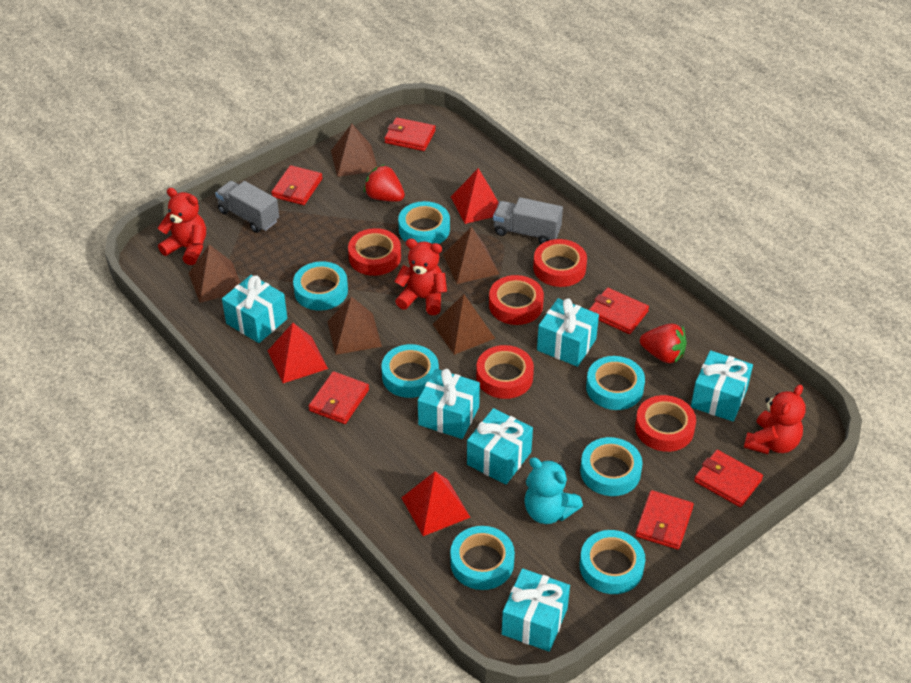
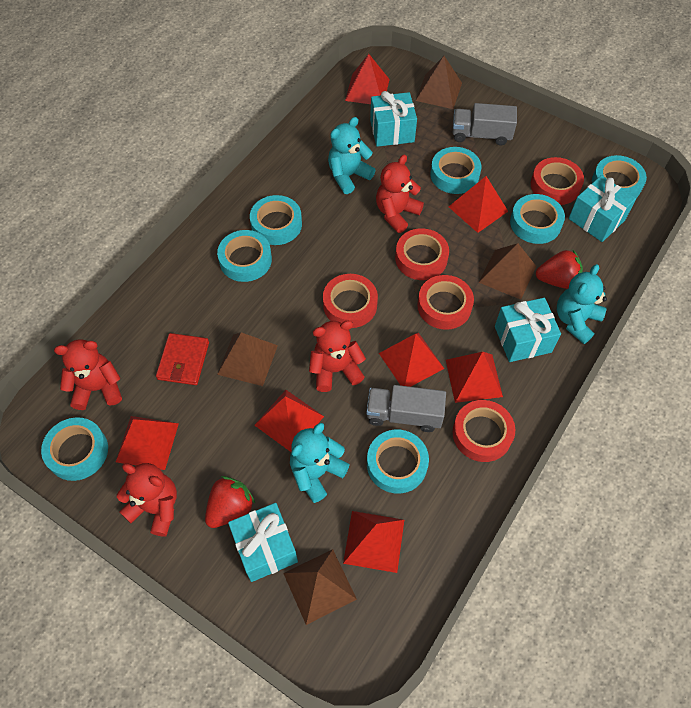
brown pyramid: 5 -> 4
red pyramid: 3 -> 7
red teddy bear: 3 -> 4
red wallet: 6 -> 1
turquoise gift: 6 -> 4
turquoise teddy bear: 1 -> 3

